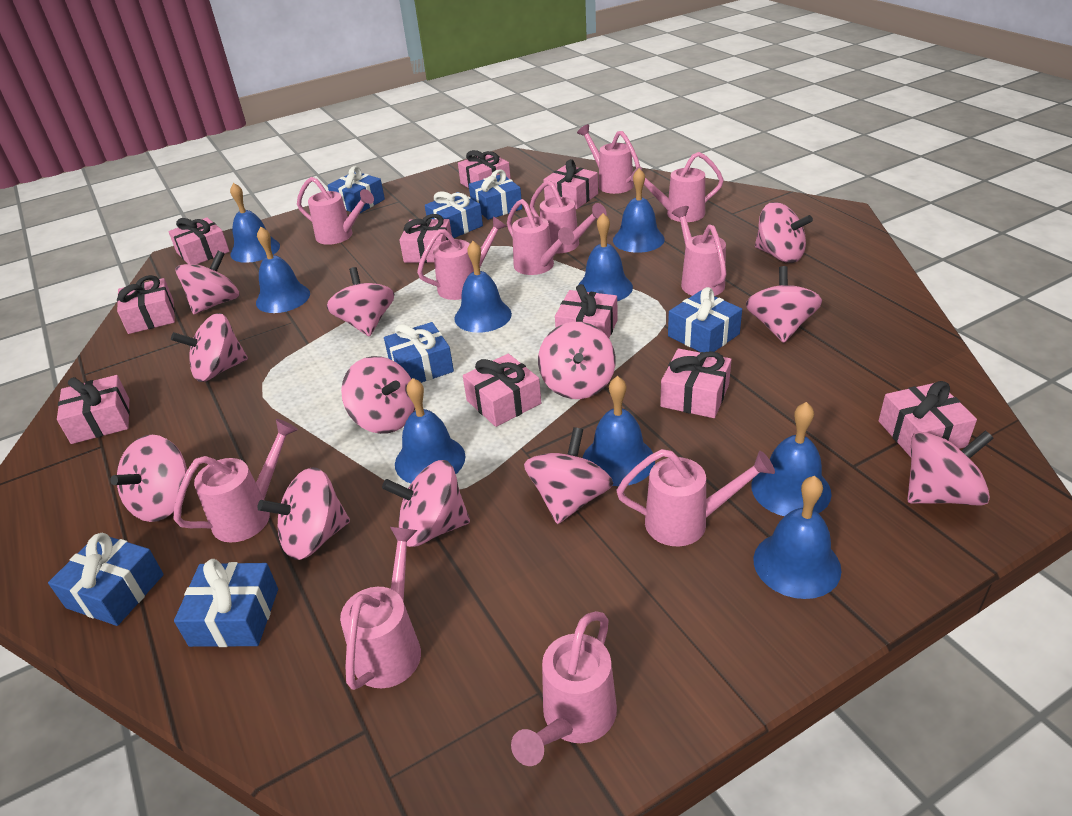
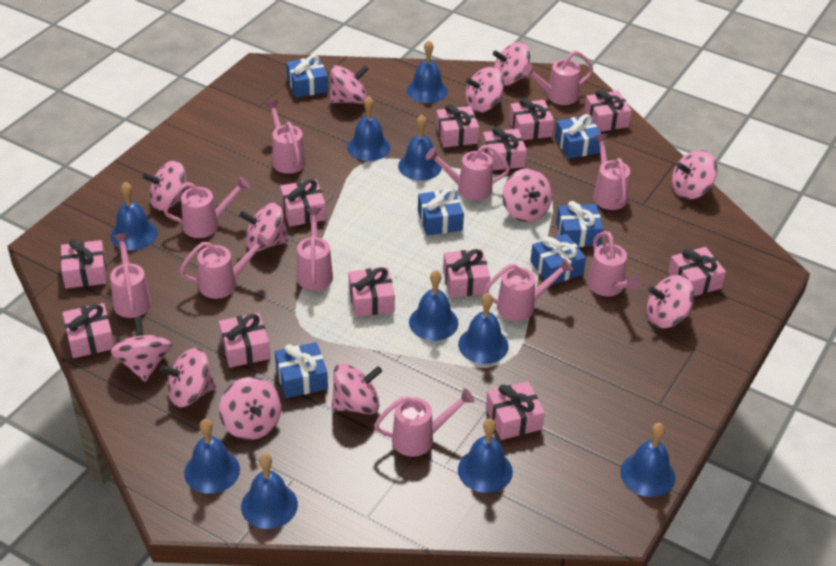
blue bell: 9 -> 10
blue gift: 7 -> 6
pink gift: 10 -> 12

